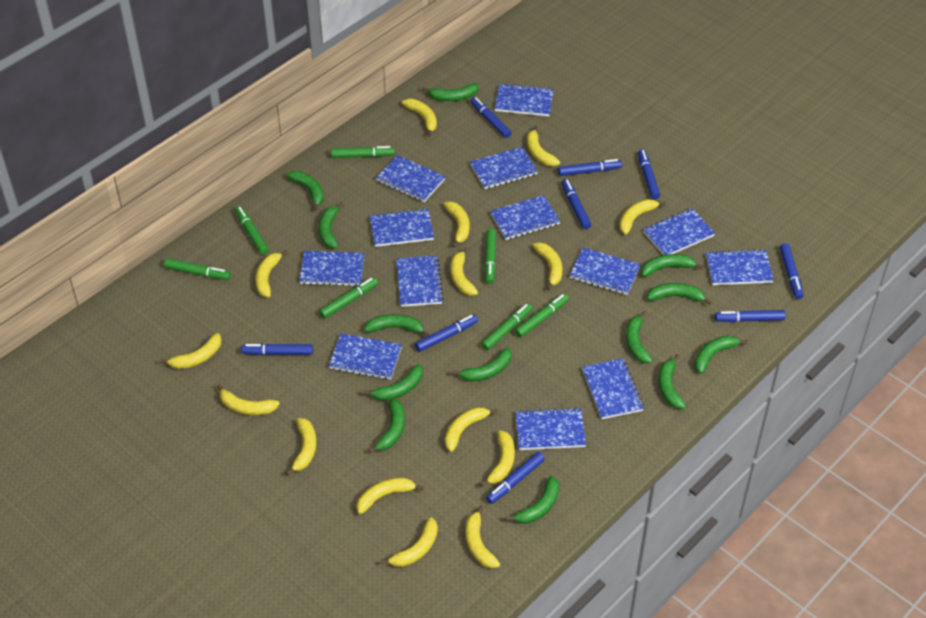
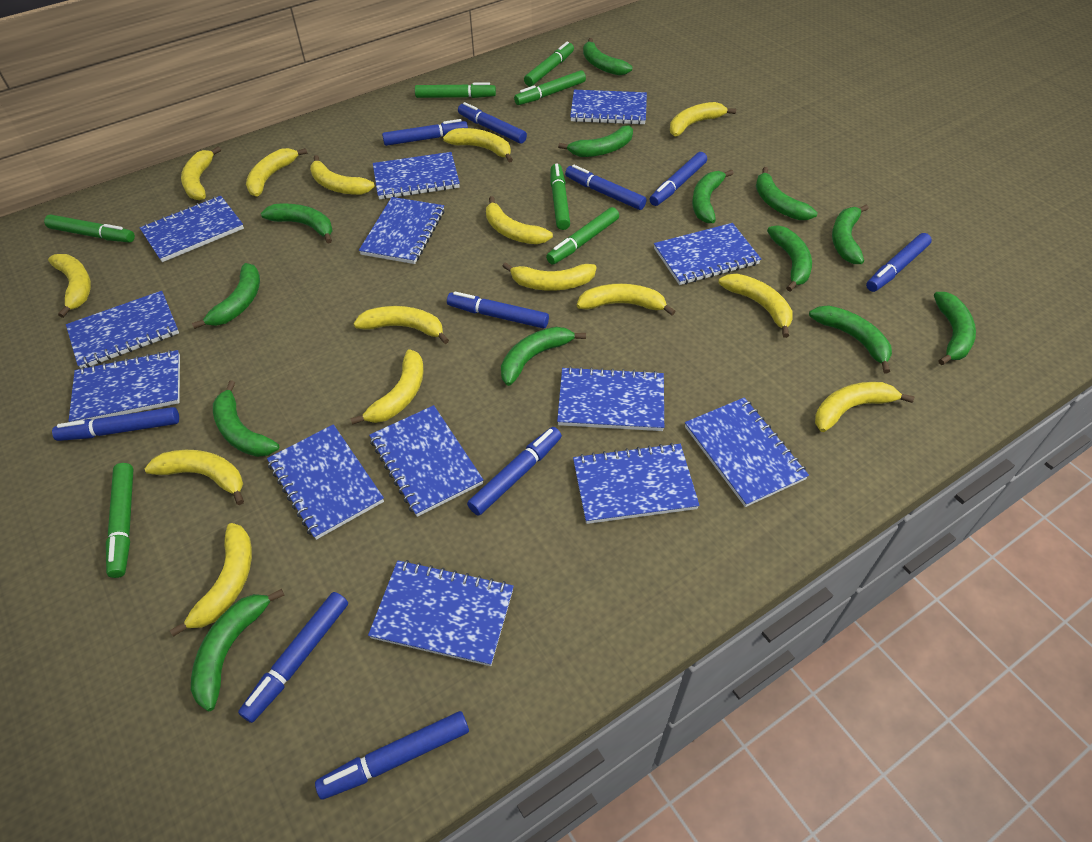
blue marker: 9 -> 10

